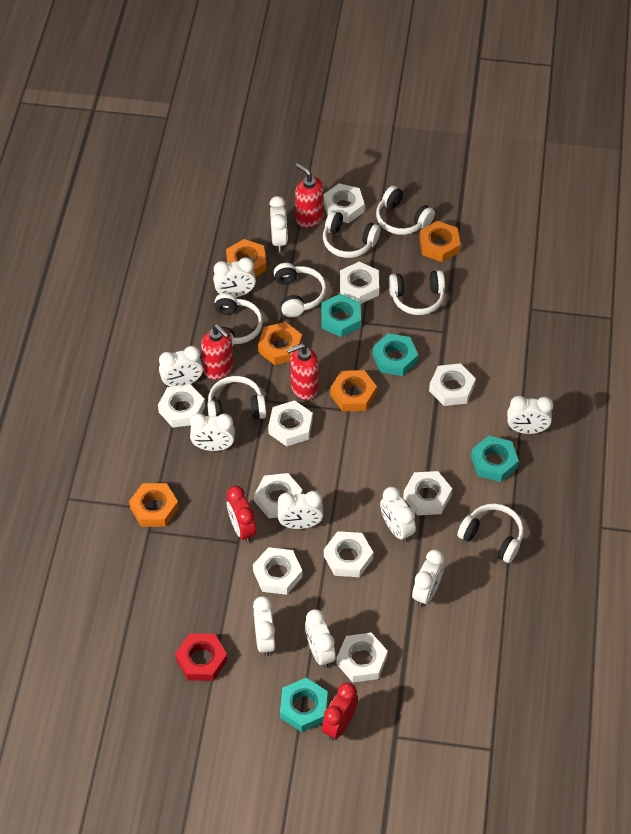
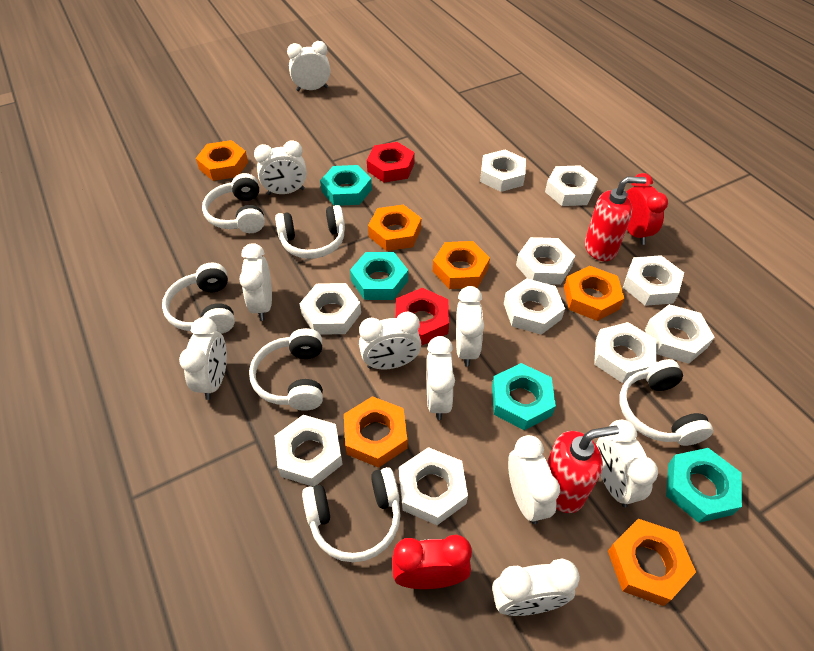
orange nut: 5 -> 6
red nut: 1 -> 2
red soap dispenser: 3 -> 2
white headphones: 7 -> 6

